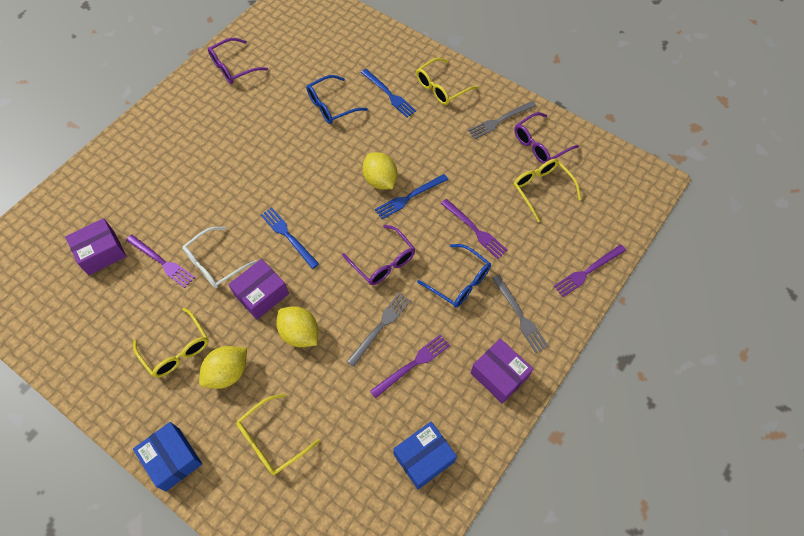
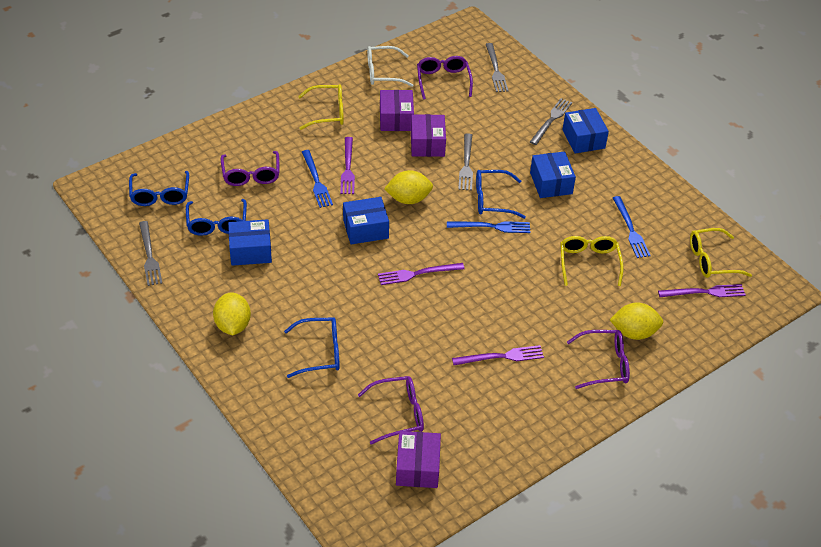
blue box: 2 -> 4
blue glasses: 2 -> 4
grey fork: 3 -> 4
purple glasses: 3 -> 4
yellow glasses: 4 -> 3

